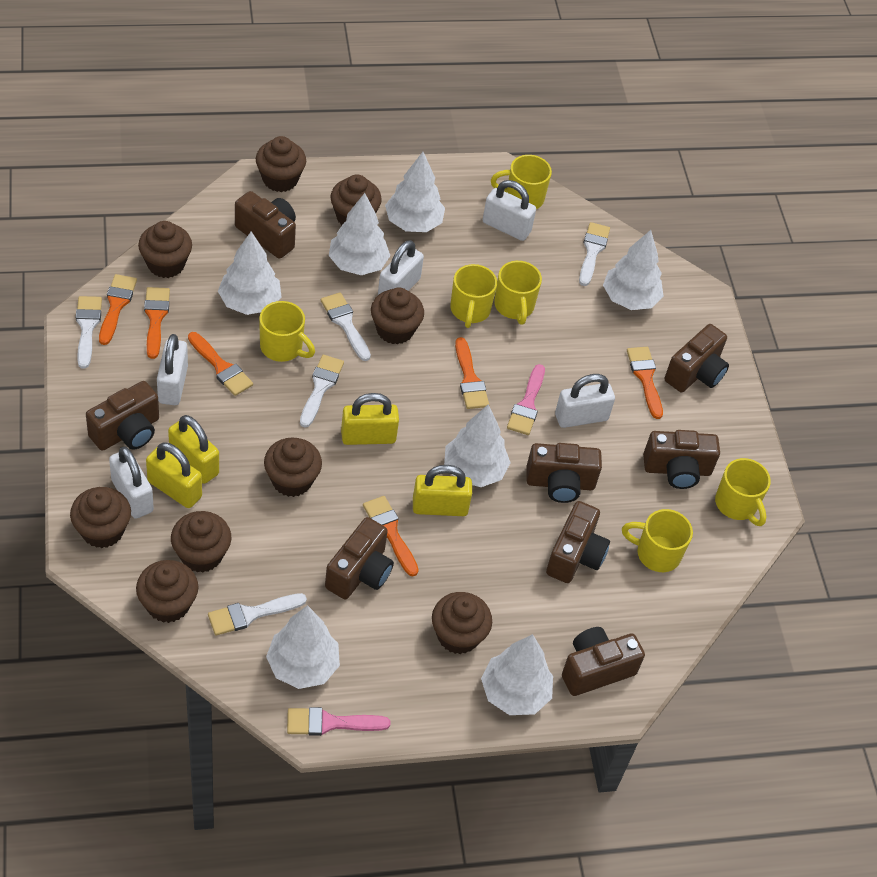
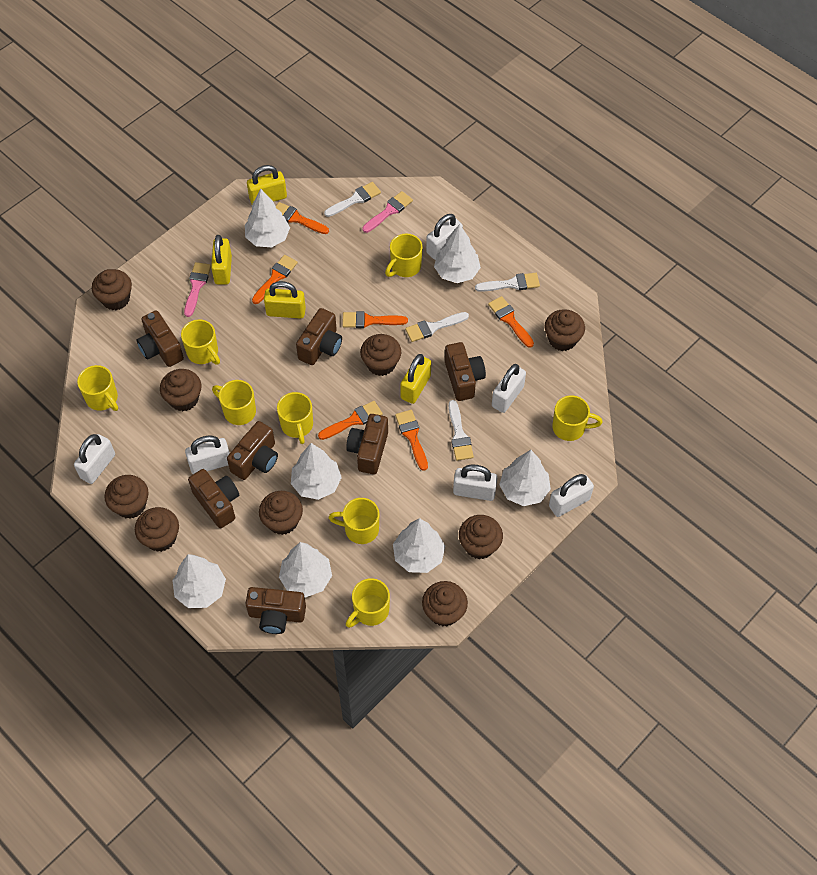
brown camera: 8 -> 7
white brush: 5 -> 4
white padlock: 5 -> 6
yellow mug: 6 -> 8

